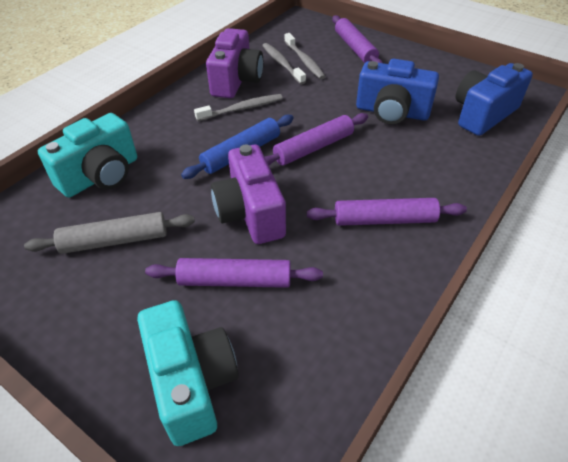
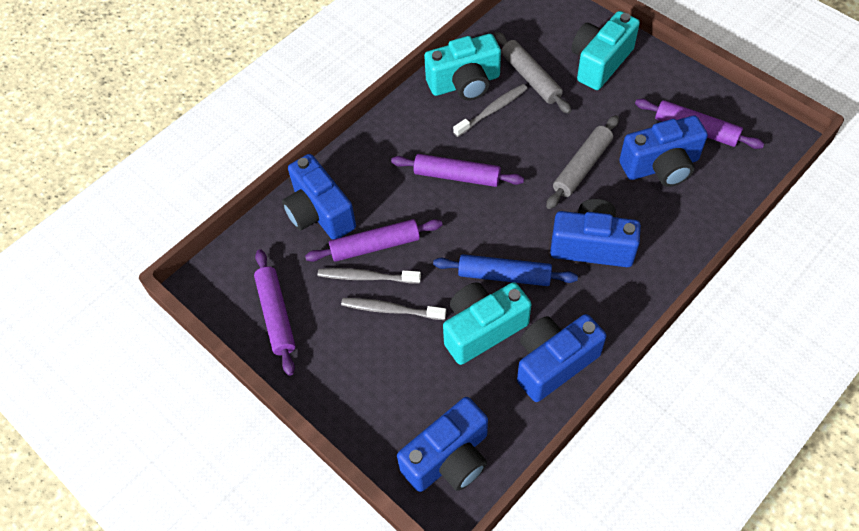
blue camera: 2 -> 5
grey rolling pin: 1 -> 2
purple camera: 2 -> 0
turquoise camera: 2 -> 3

